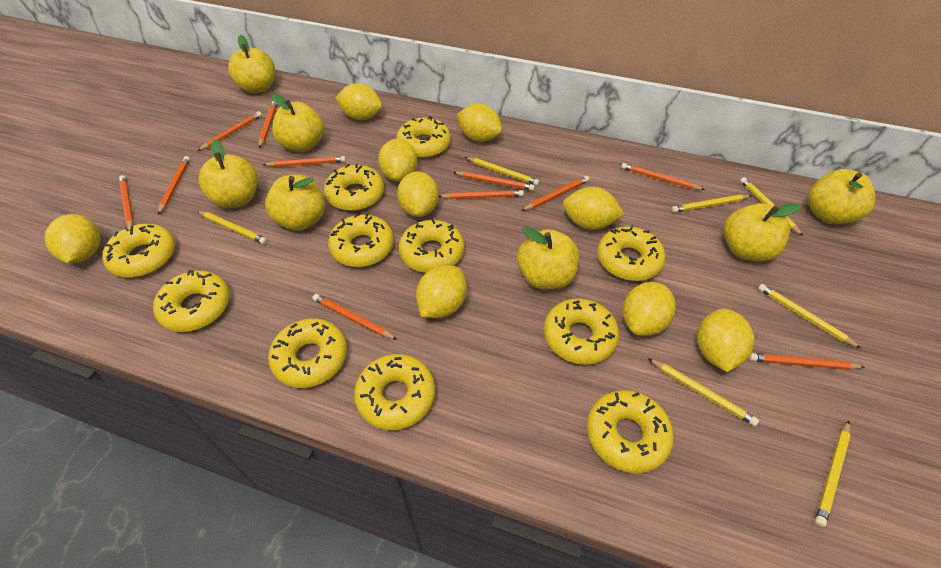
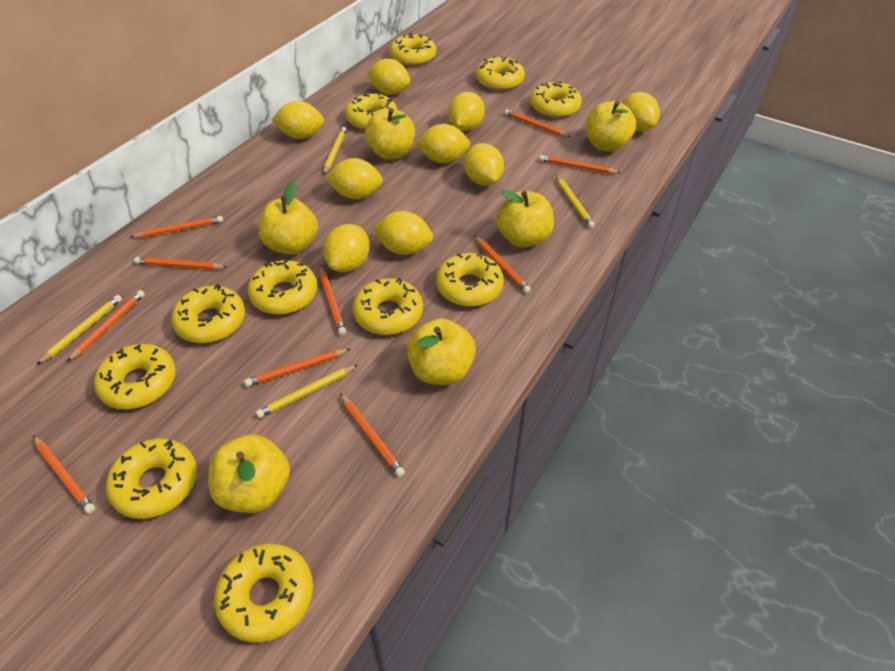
orange pencil: 11 -> 10
yellow apple: 7 -> 6
yellow pencil: 7 -> 4

